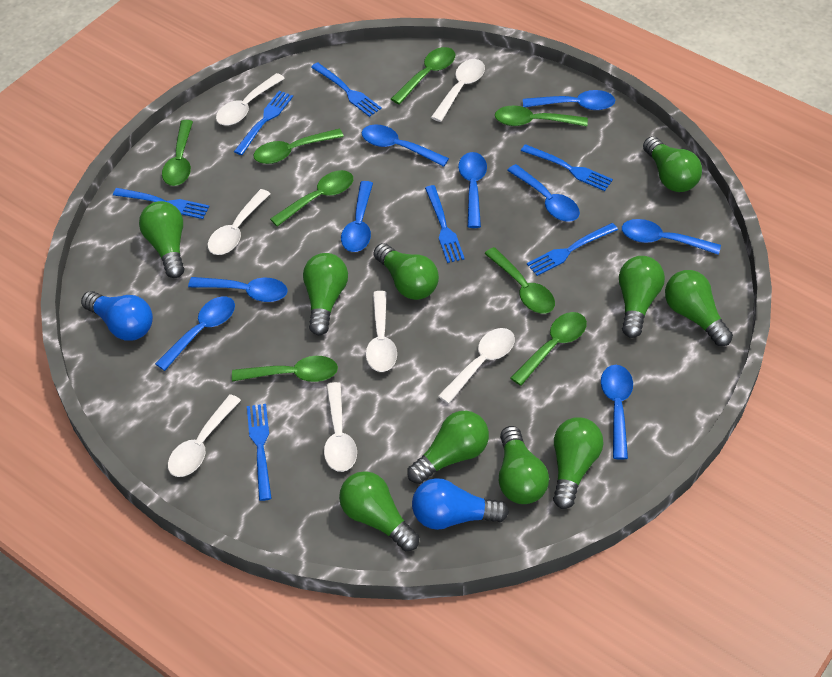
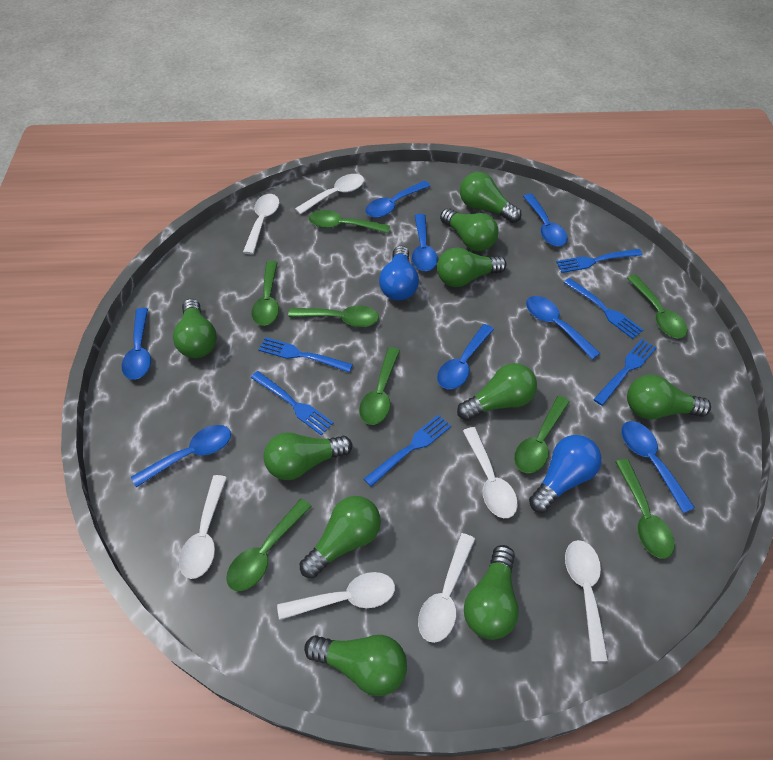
blue fork: 7 -> 6
blue spoon: 9 -> 8

